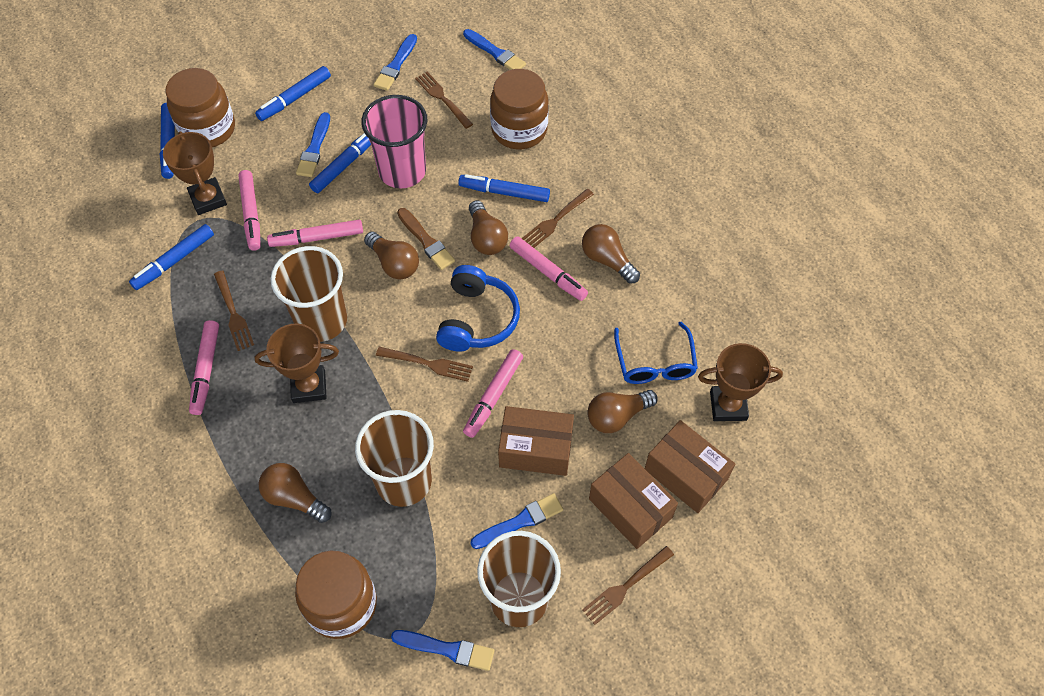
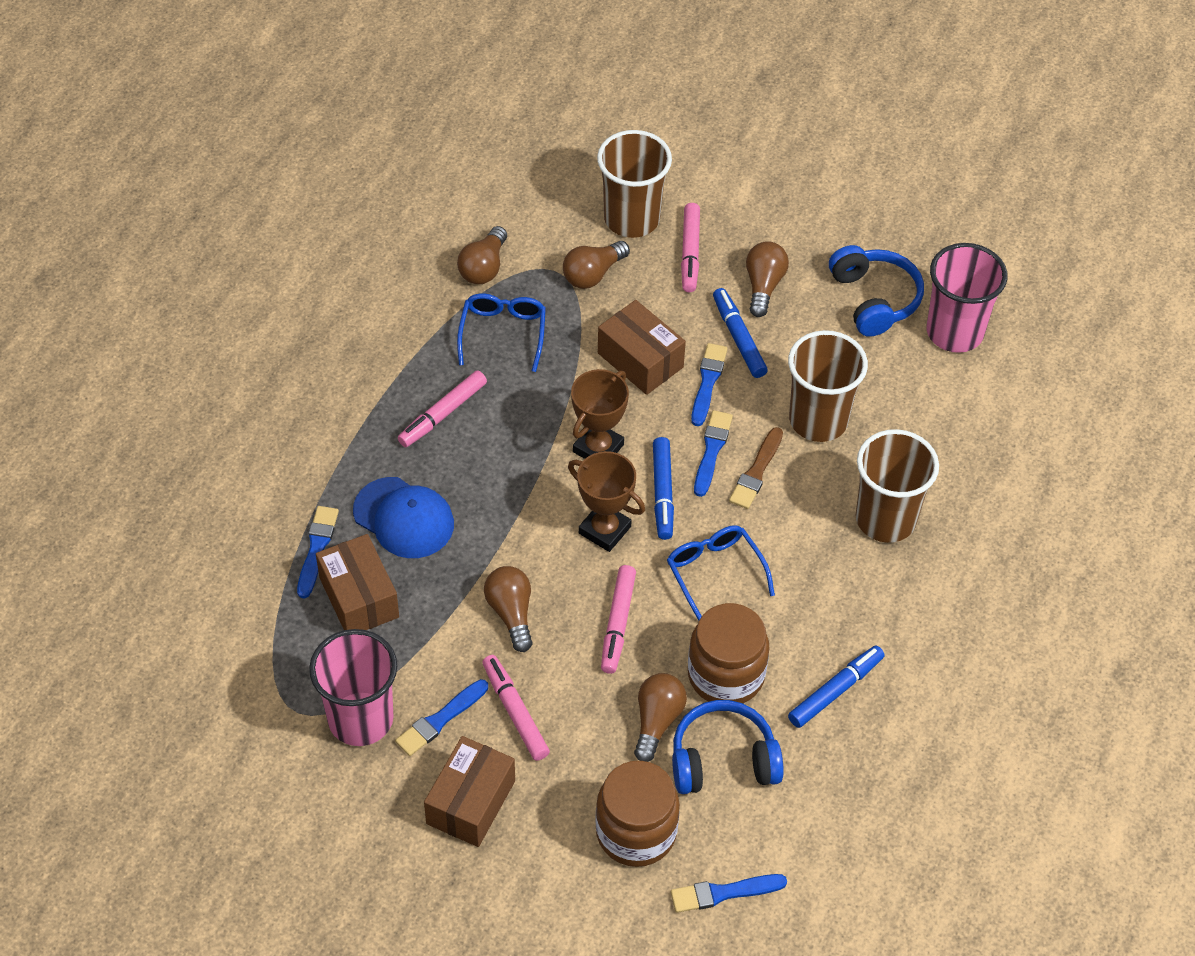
blue cap: 0 -> 1
blue glasses: 1 -> 2
blue headphones: 1 -> 2
blue marker: 5 -> 3
brown fork: 5 -> 0
brown jar: 3 -> 2
brown trophy: 3 -> 2
pink cup: 1 -> 2
pink marker: 5 -> 4

